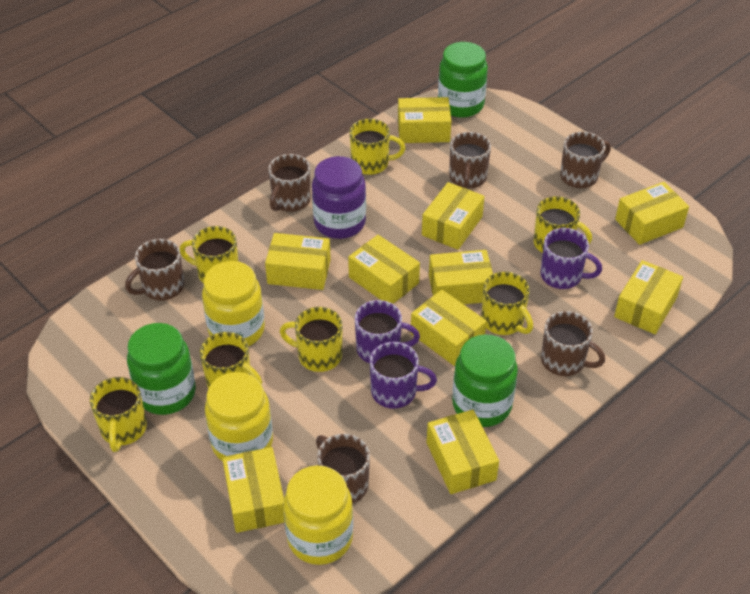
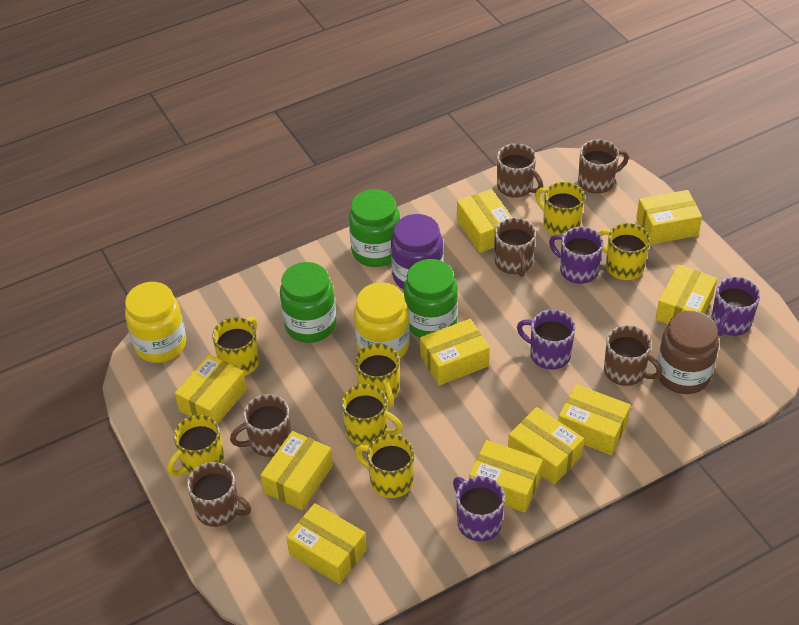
brown jar: 0 -> 1
purple mug: 3 -> 4
yellow jar: 3 -> 2

